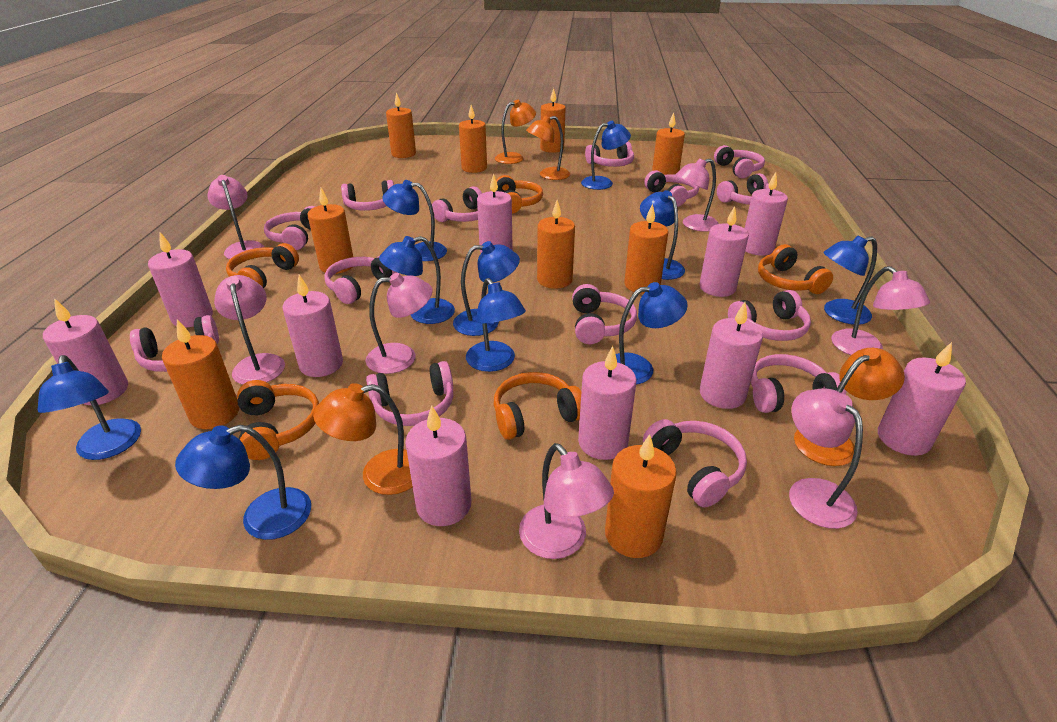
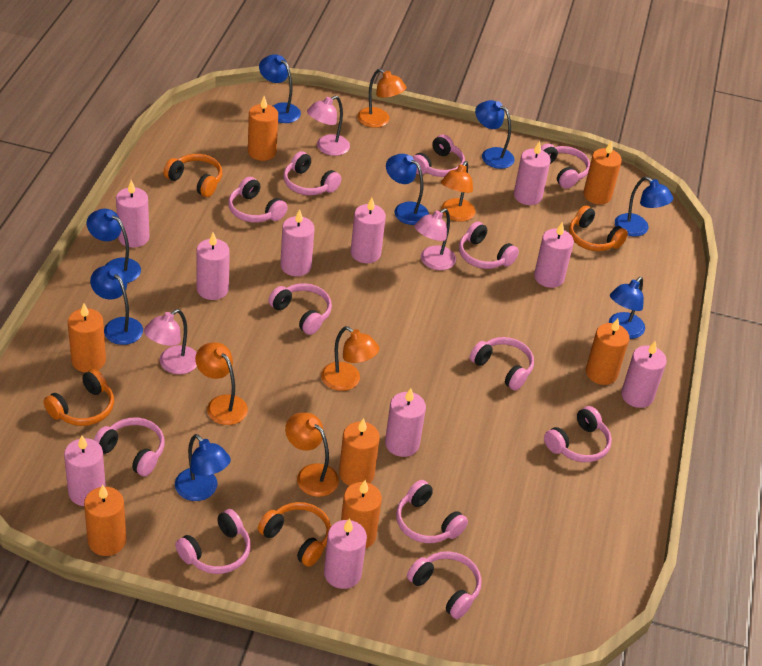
blue lamp: 10 -> 8
orange candle: 9 -> 7
orange headphones: 5 -> 4
orange lamp: 4 -> 5
pink headphones: 14 -> 12
pink lamp: 7 -> 3

